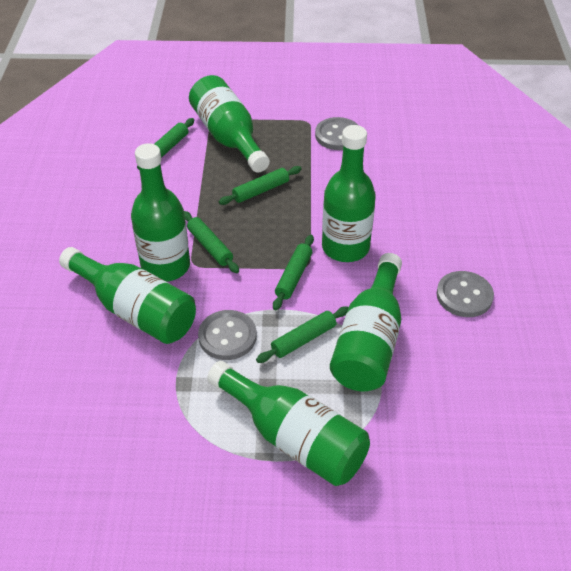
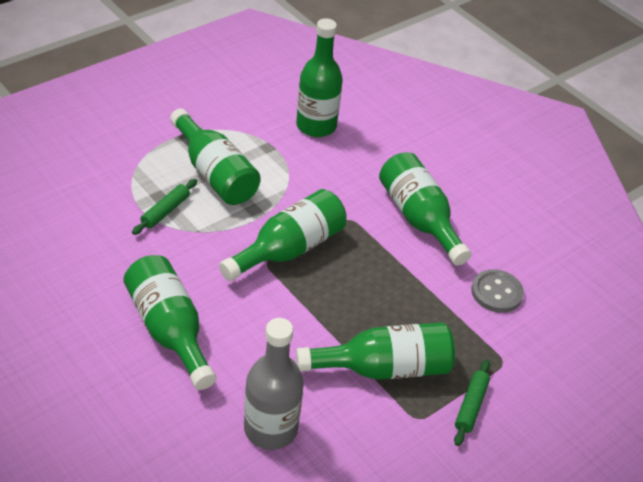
green rolling pin: 5 -> 2
grey bottle: 0 -> 1
grey button: 3 -> 1

